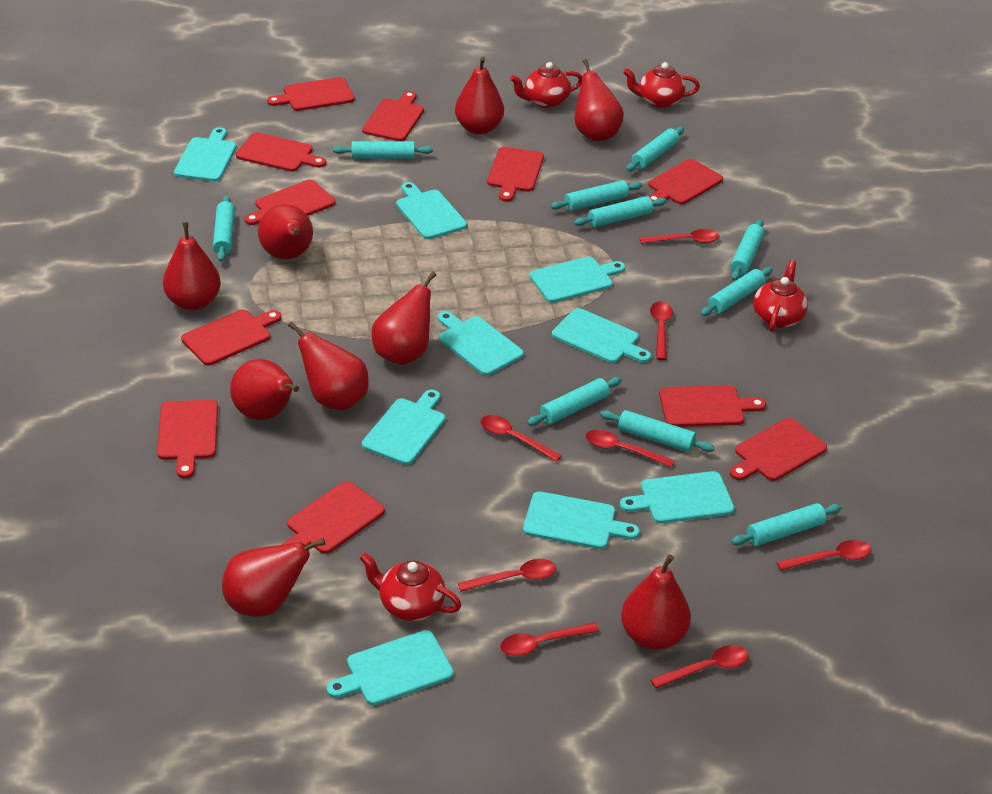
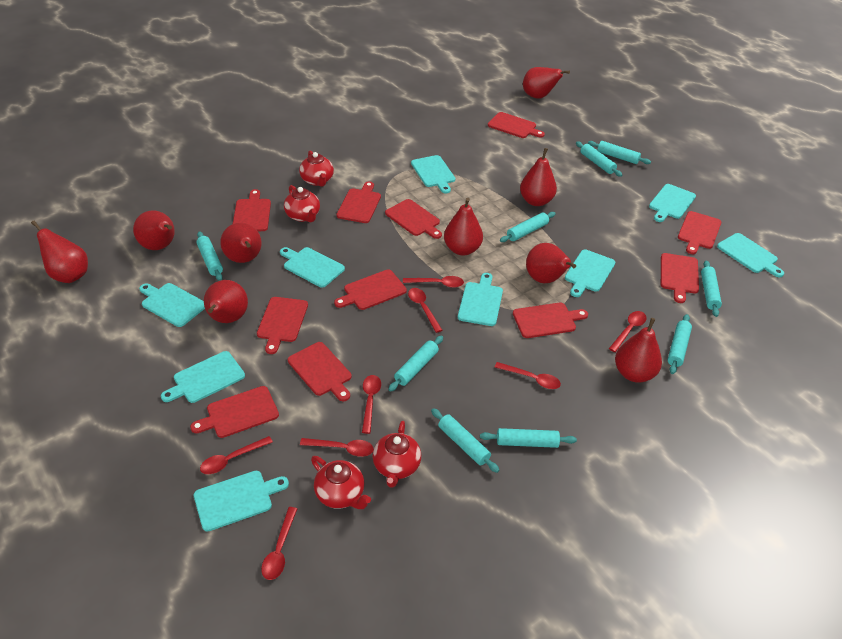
turquoise rolling pin: 10 -> 9

